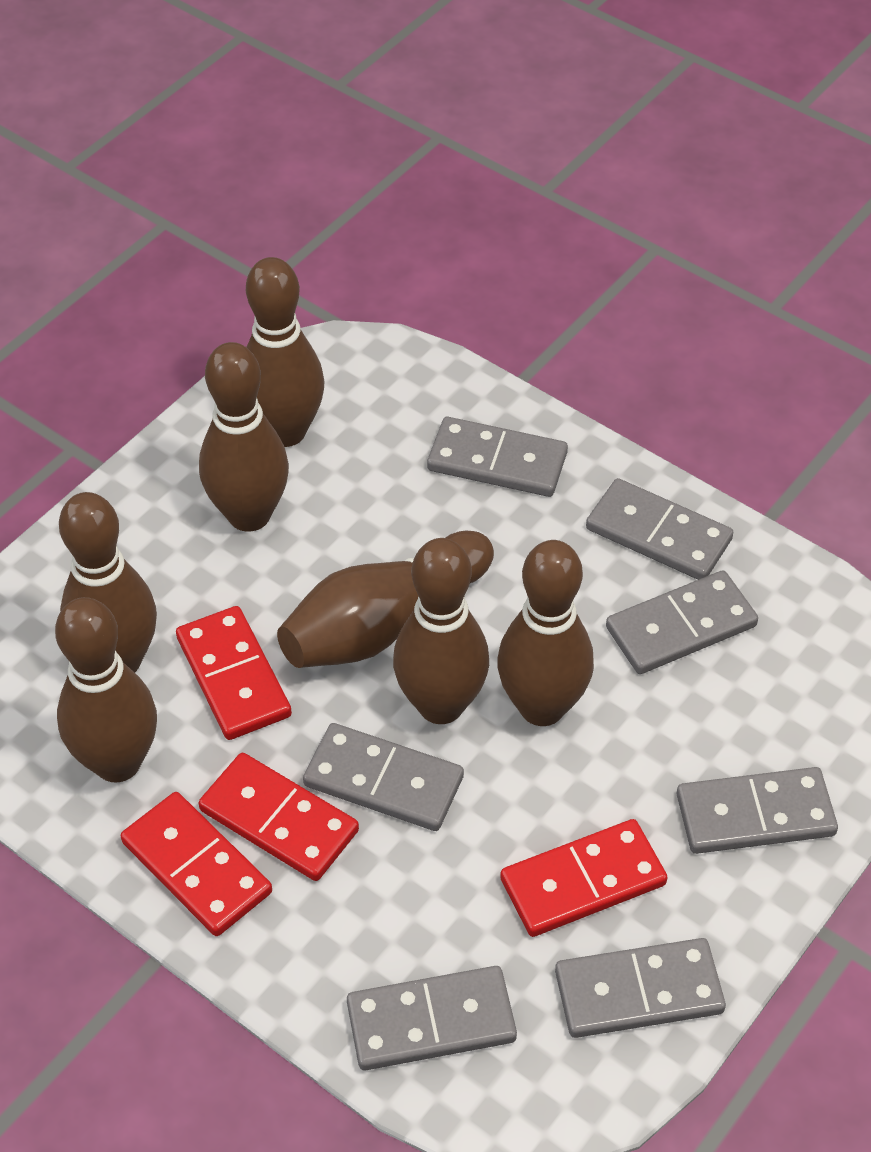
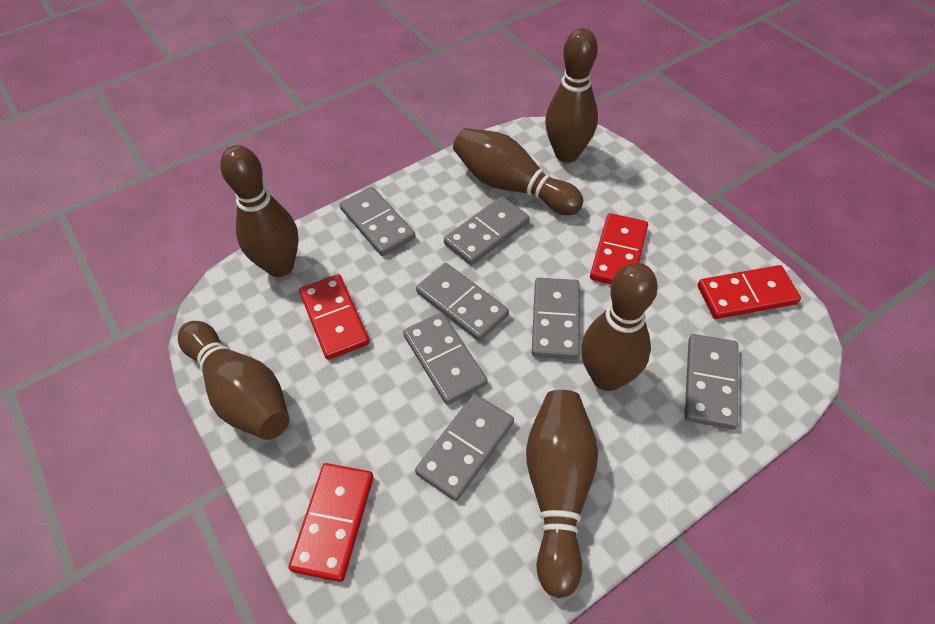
brown bowling pin: 7 -> 6

